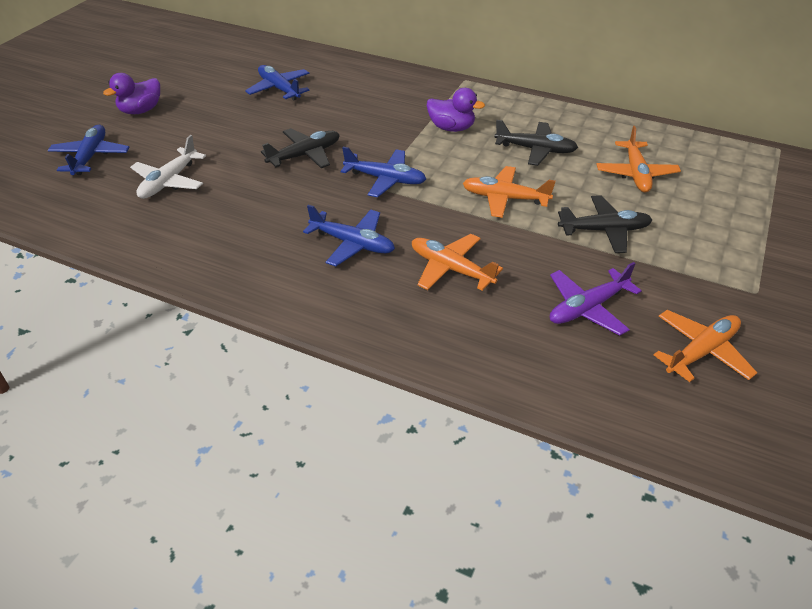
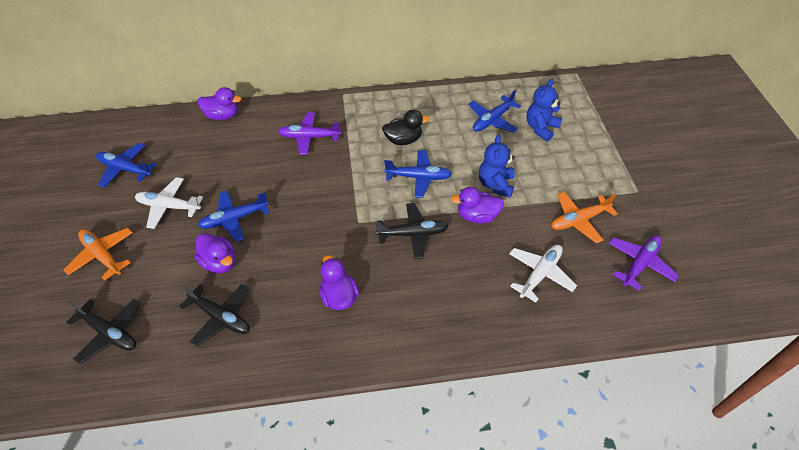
black duck: 0 -> 1
blue teddy bear: 0 -> 2
orange plane: 4 -> 2
purple duck: 2 -> 4
purple plane: 1 -> 2
white plane: 1 -> 2

